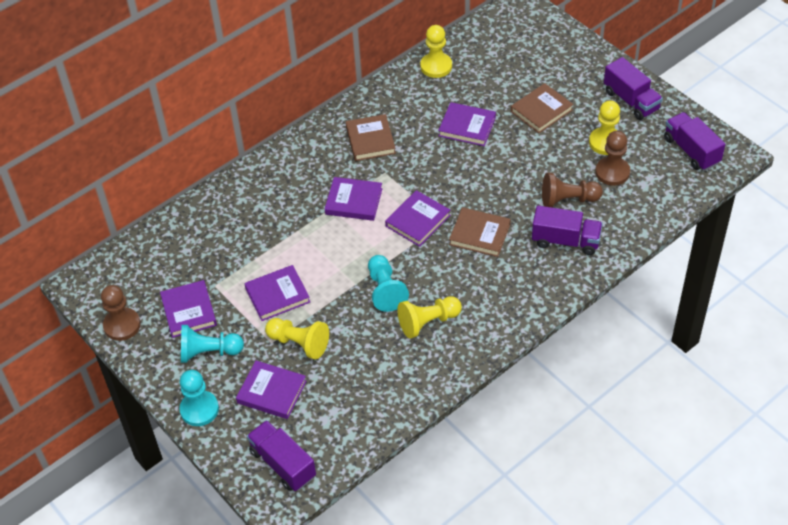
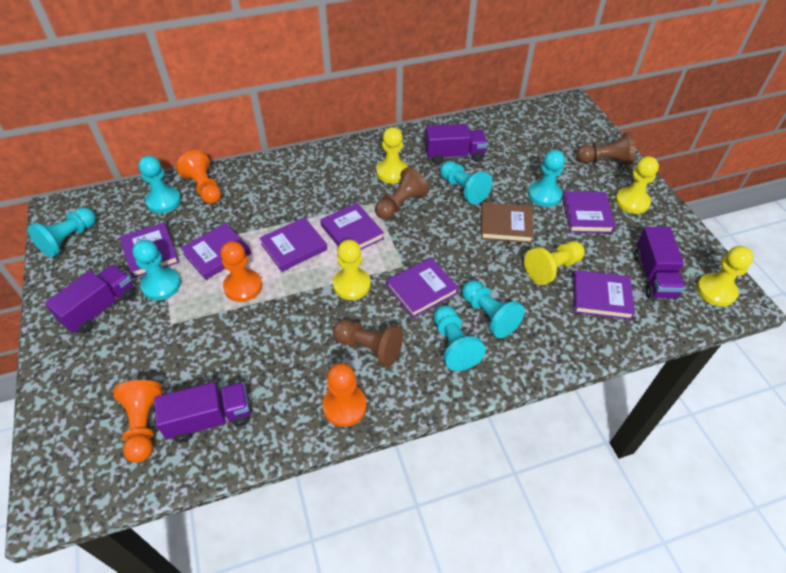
brown book: 3 -> 1
orange pawn: 0 -> 4
purple book: 6 -> 7
turquoise pawn: 3 -> 7
yellow pawn: 4 -> 5

